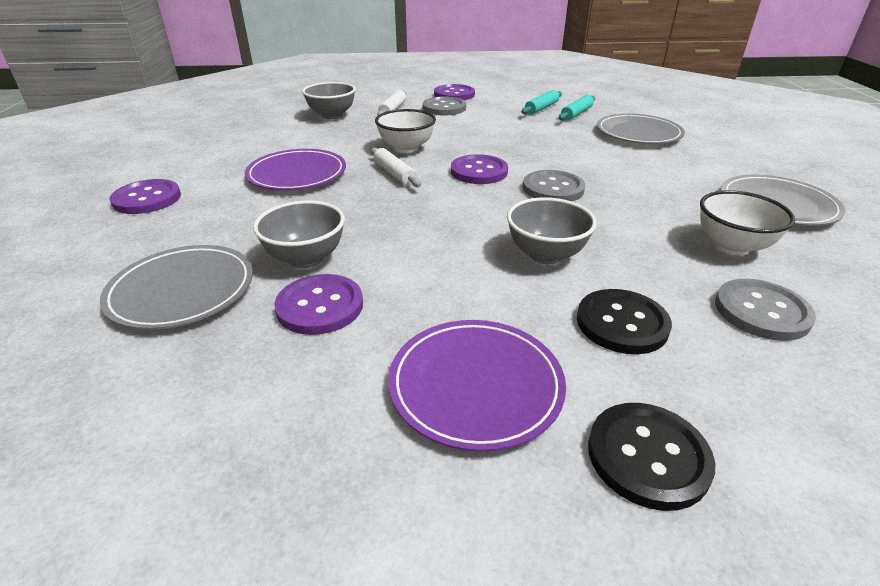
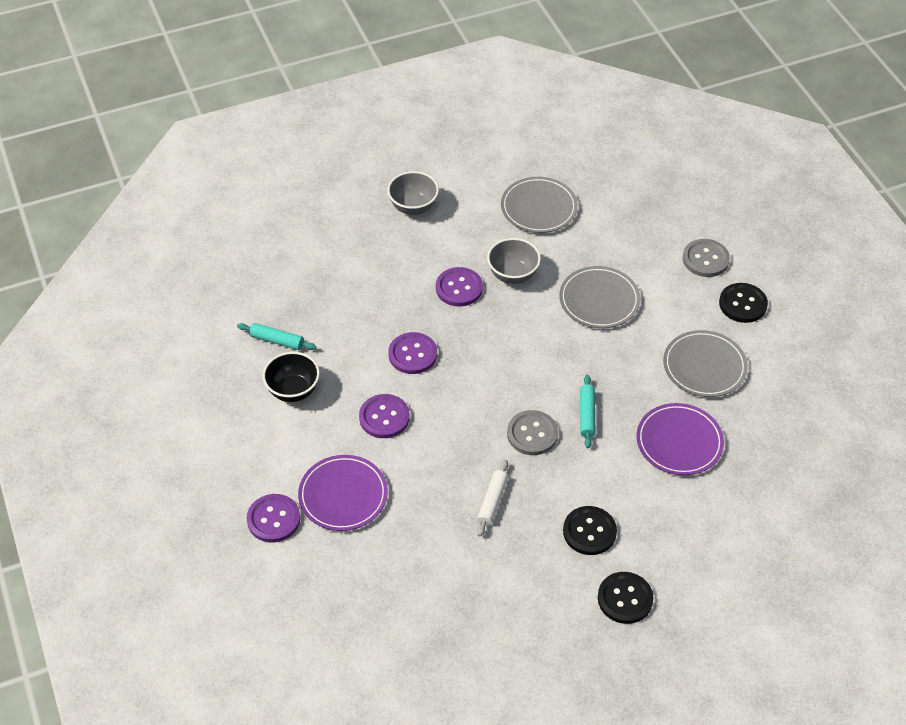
black bowl: 0 -> 1
black button: 2 -> 3
grey bowl: 3 -> 2
grey button: 3 -> 2
white bowl: 2 -> 0
white rolling pin: 2 -> 1

